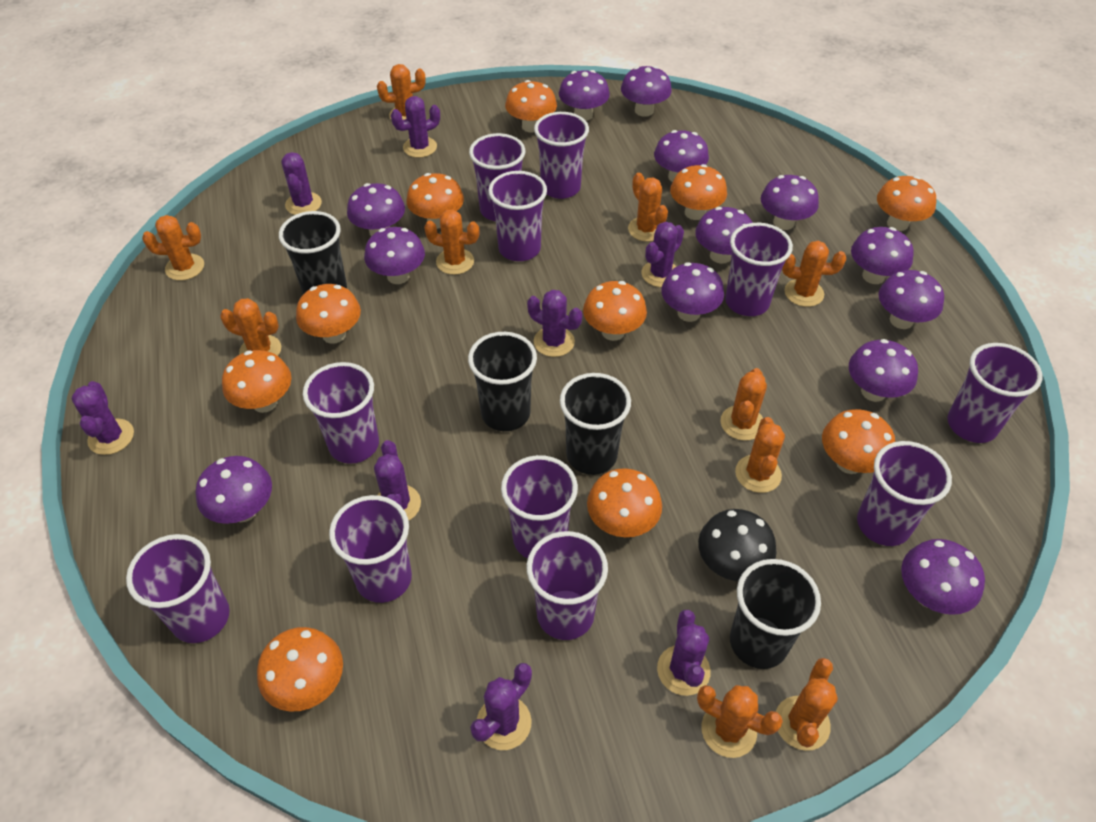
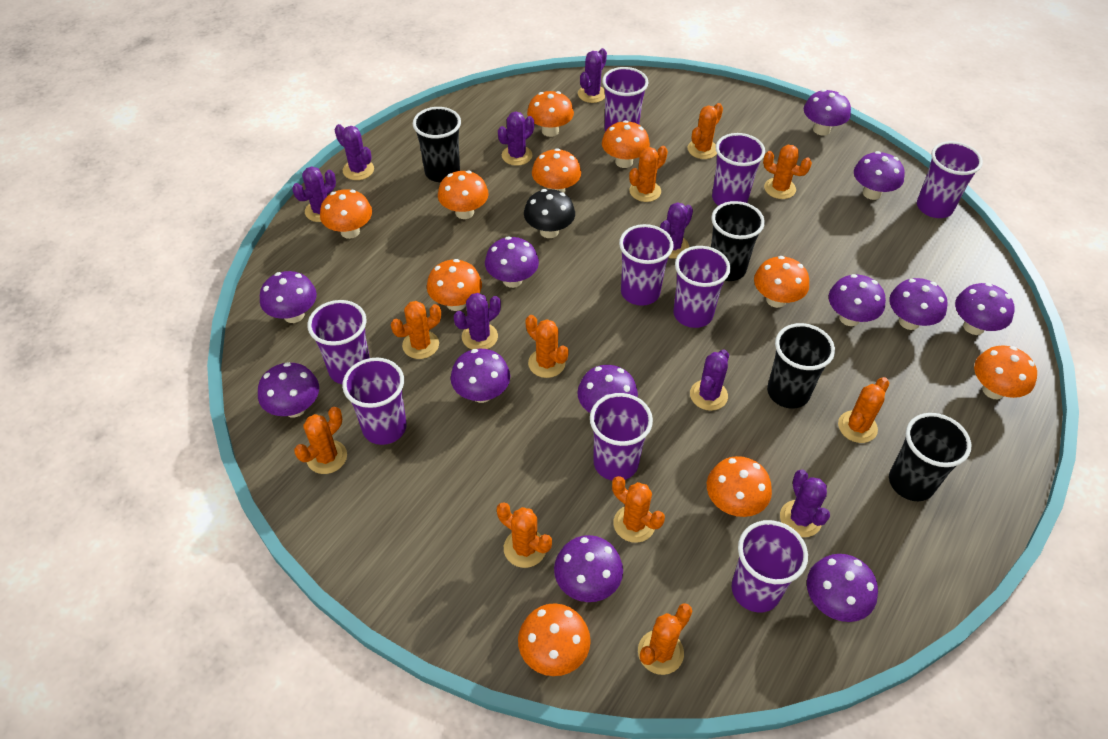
purple cup: 11 -> 9
purple mushroom: 13 -> 12

